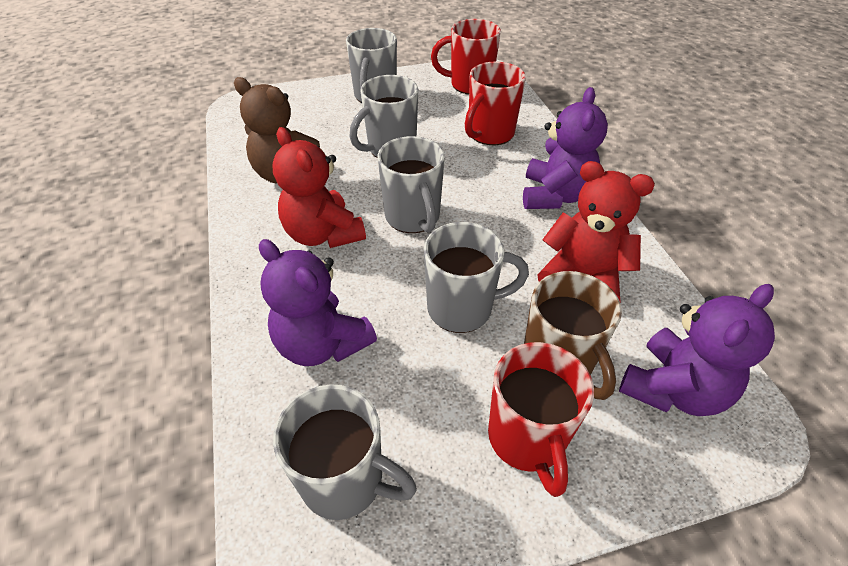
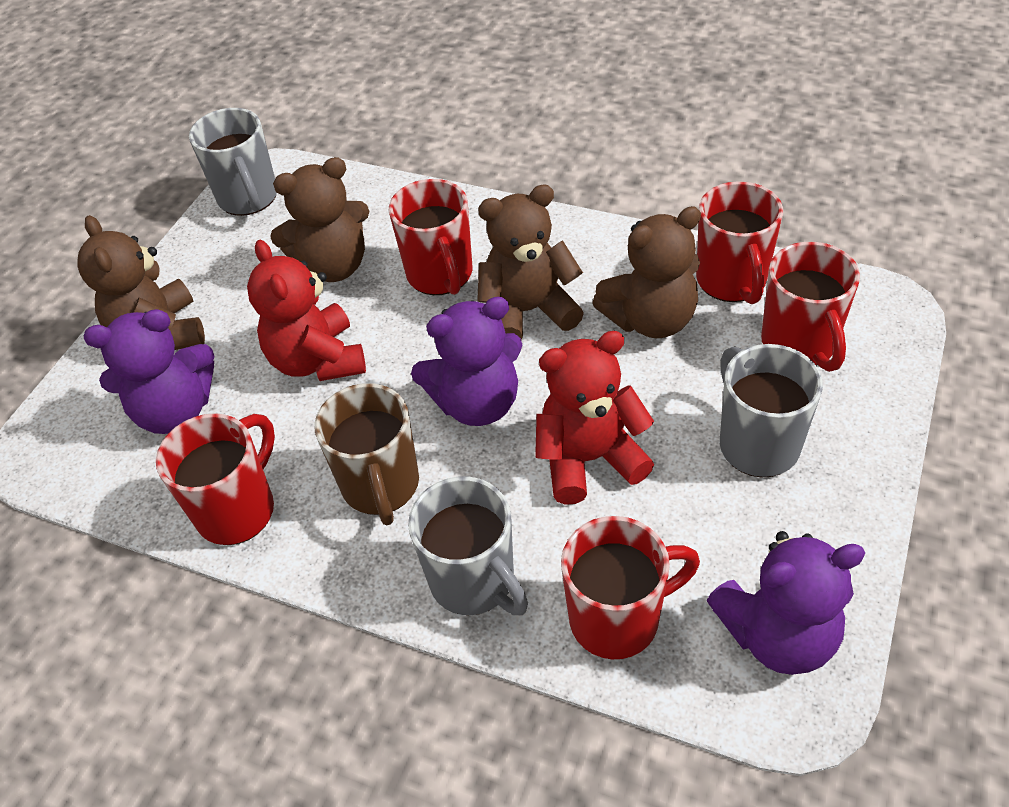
brown teddy bear: 1 -> 4
grey mug: 5 -> 3
red mug: 3 -> 5

